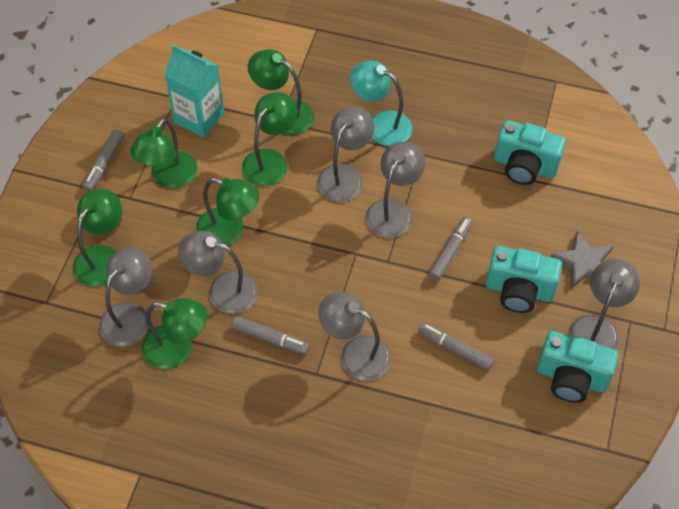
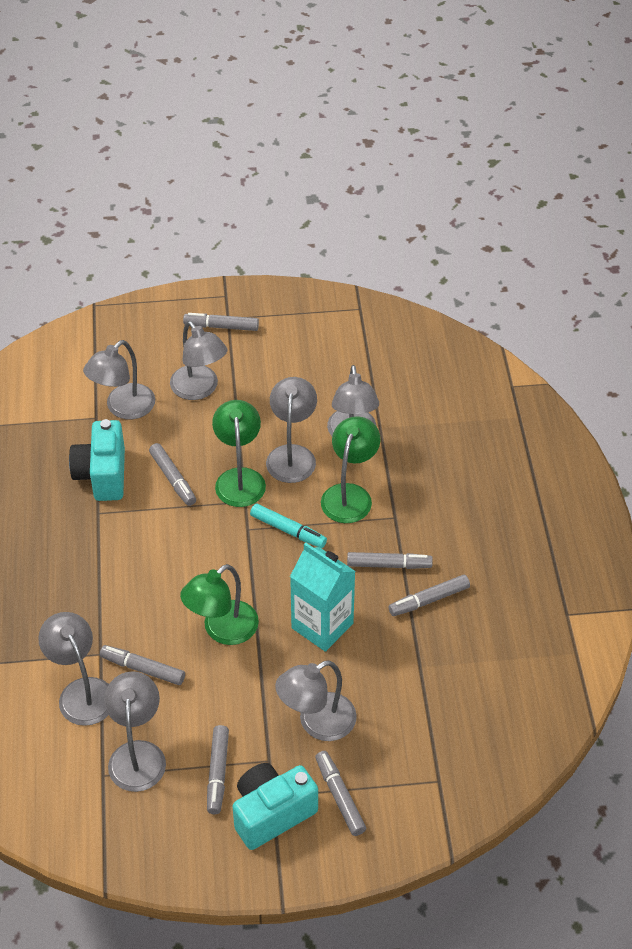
green lamp: 6 -> 3
grey lamp: 6 -> 7
grey marker: 4 -> 7
grey star: 1 -> 0
turquoise camera: 3 -> 2
turquoise lamp: 1 -> 0
turquoise marker: 0 -> 1

